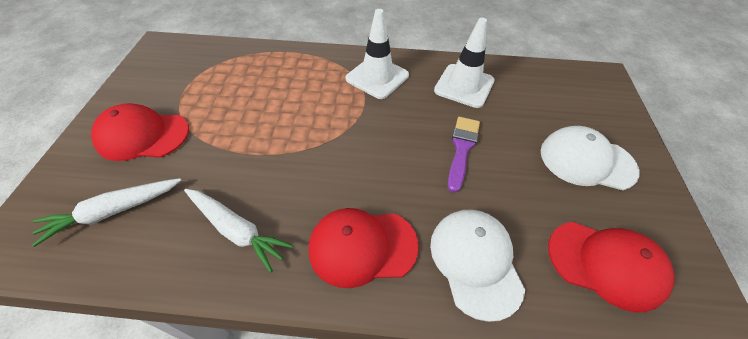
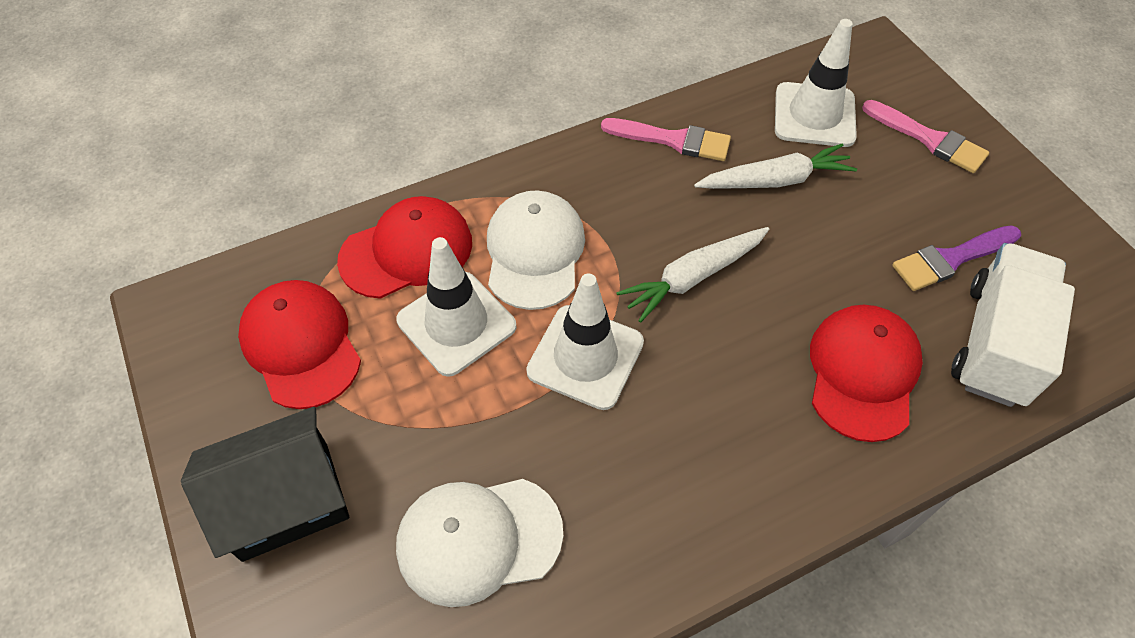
black house: 0 -> 1
pink brush: 0 -> 2
white traffic cone: 2 -> 3
white truck: 0 -> 1

